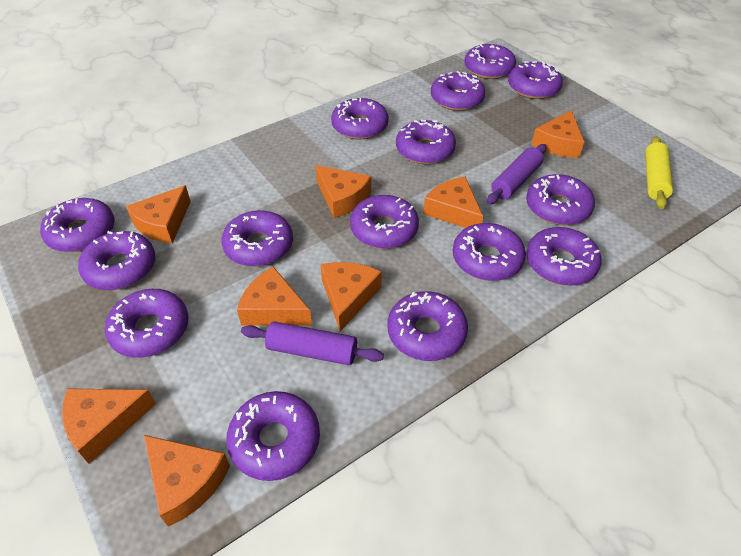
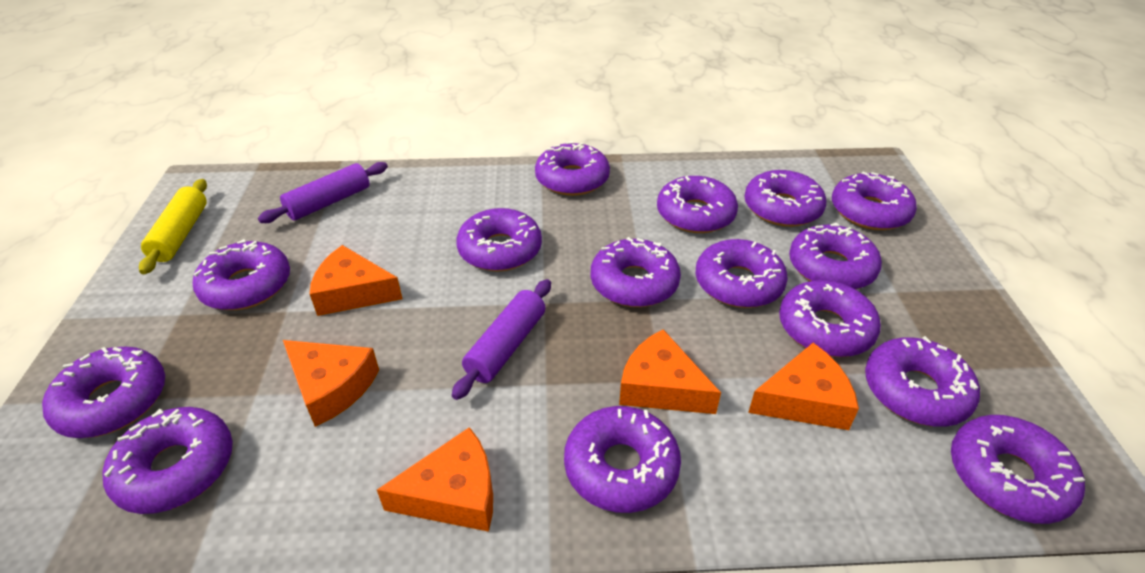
orange cheese: 8 -> 5

